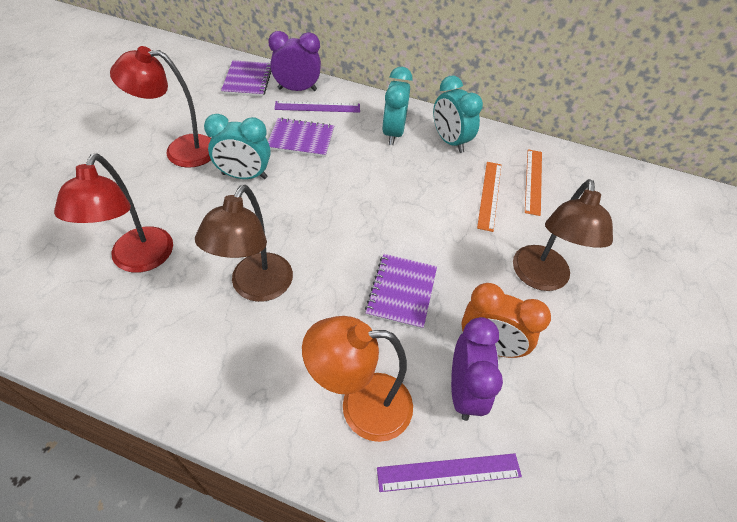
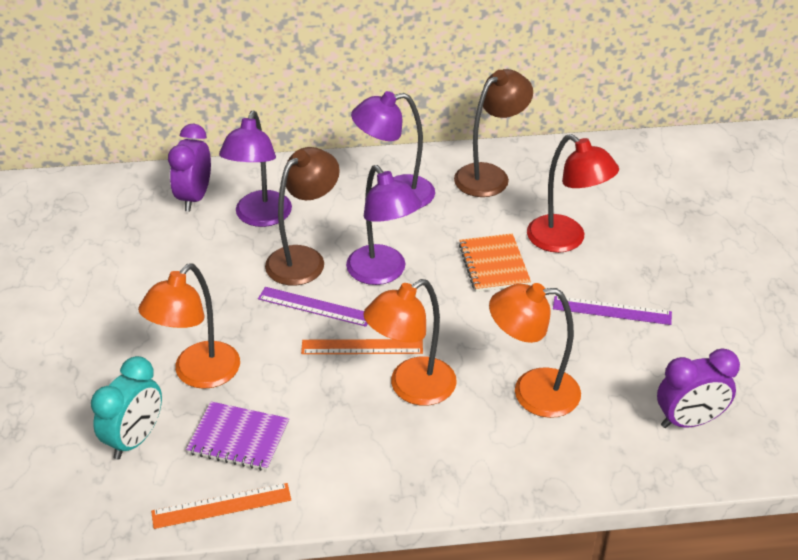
orange clock: 1 -> 0
orange lamp: 1 -> 3
orange notebook: 0 -> 1
purple lamp: 0 -> 3
purple notebook: 3 -> 1
red lamp: 2 -> 1
turquoise clock: 3 -> 1

